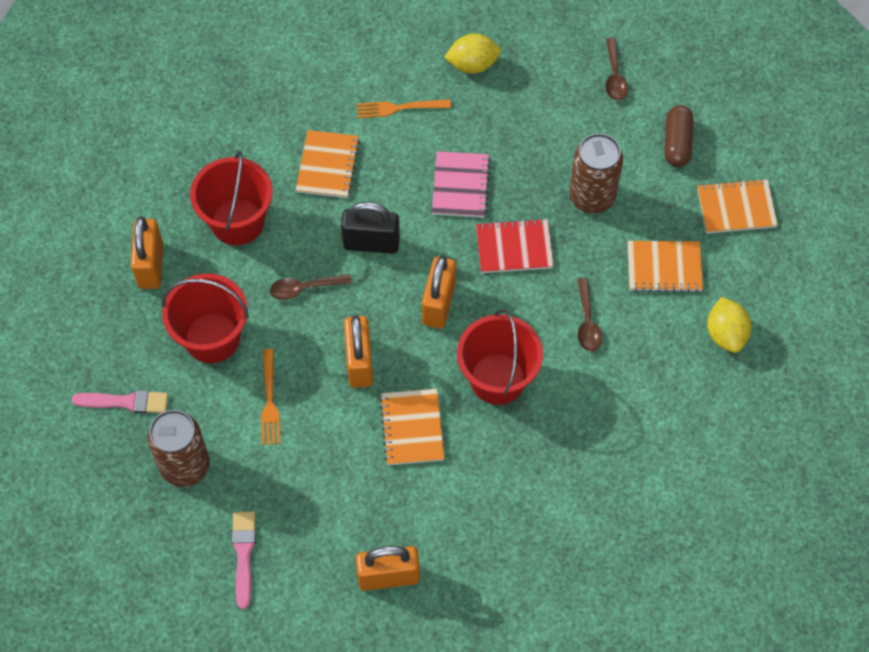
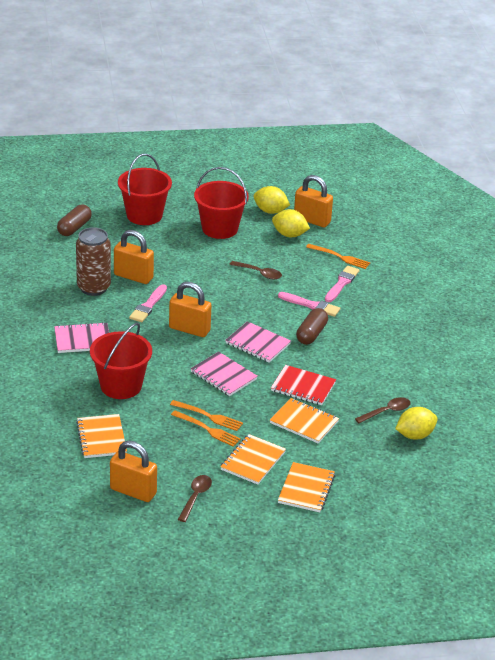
black padlock: 1 -> 0
brown can: 2 -> 1
brown capsule: 1 -> 2
orange fork: 2 -> 3
pink brush: 2 -> 3
pink notebook: 1 -> 3
yellow lemon: 2 -> 3

